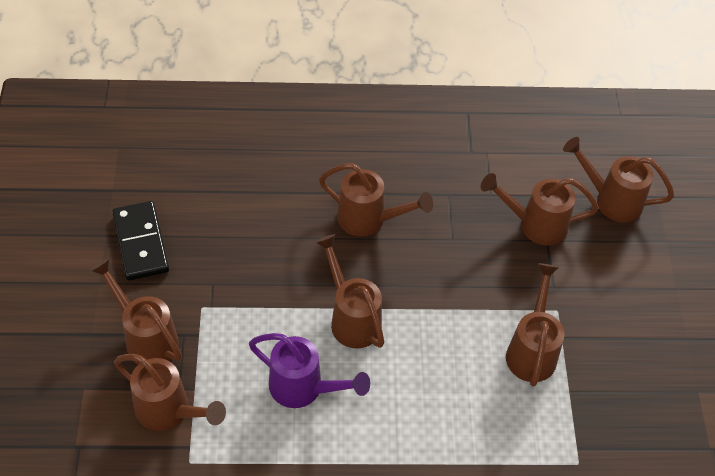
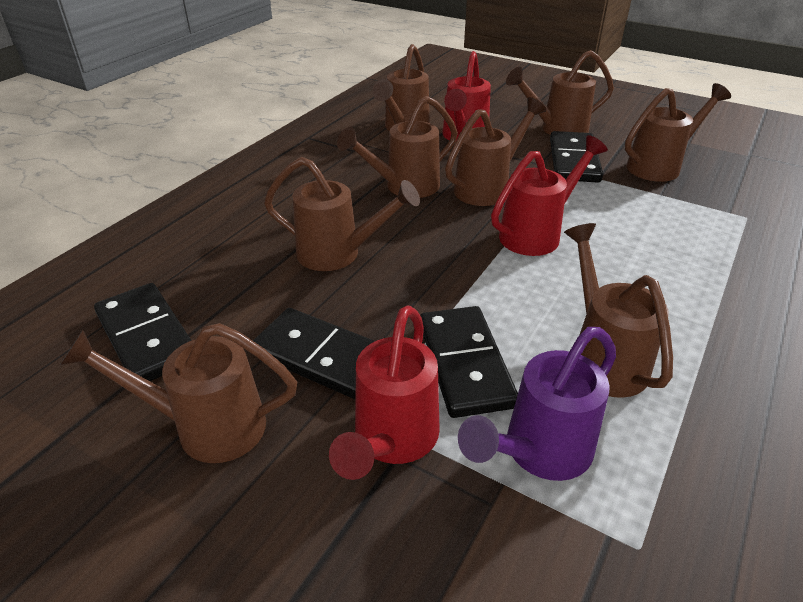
black domino: 1 -> 4
brown watering can: 7 -> 8
red watering can: 0 -> 3

